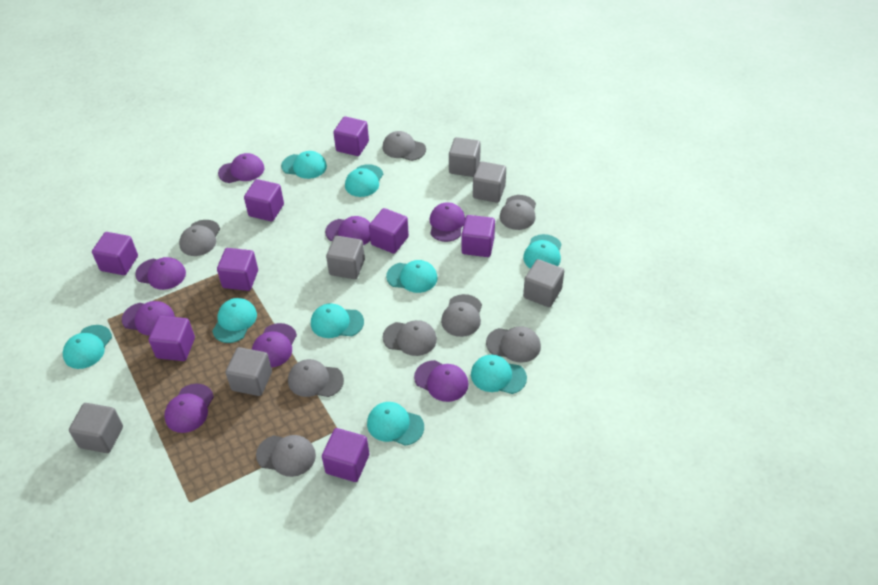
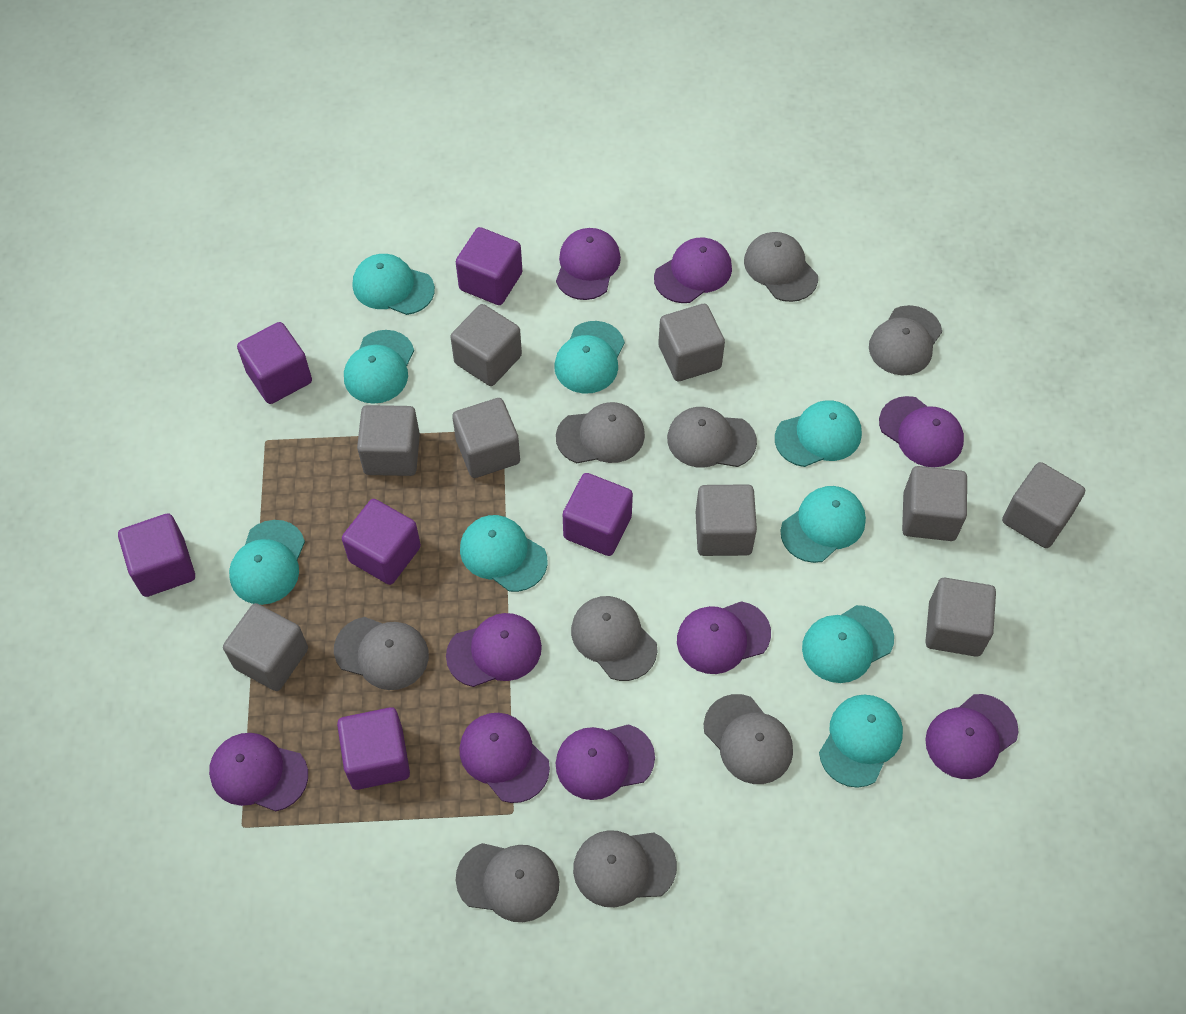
grey cap: 8 -> 9
grey cube: 6 -> 9
purple cap: 8 -> 9
purple cube: 8 -> 6

